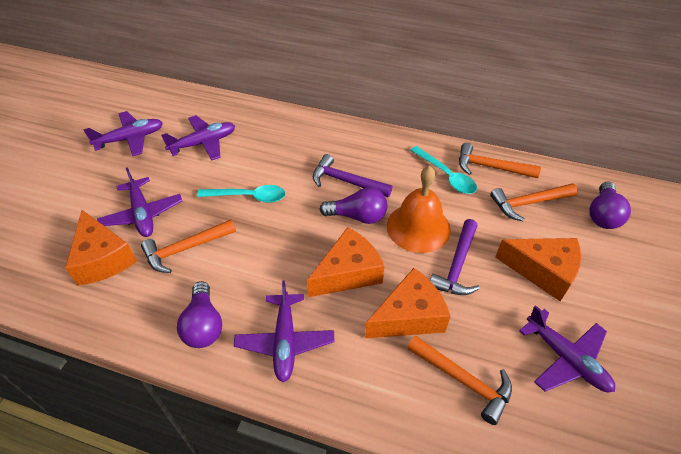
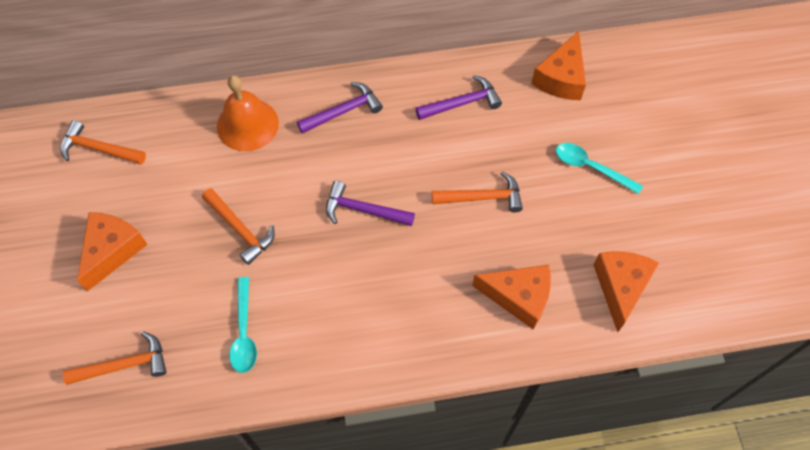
purple hammer: 2 -> 3
purple light bulb: 3 -> 0
purple plane: 5 -> 0

